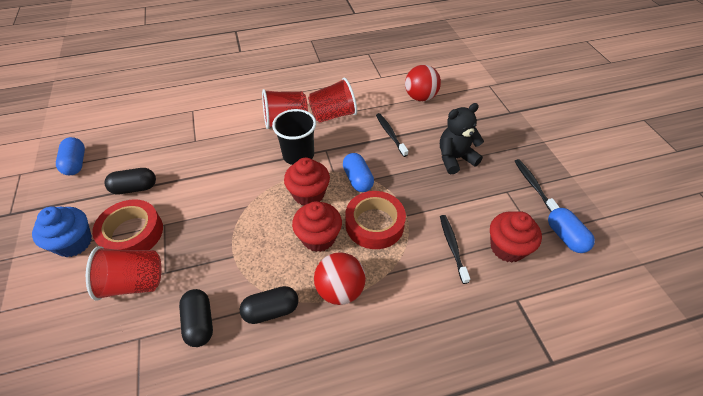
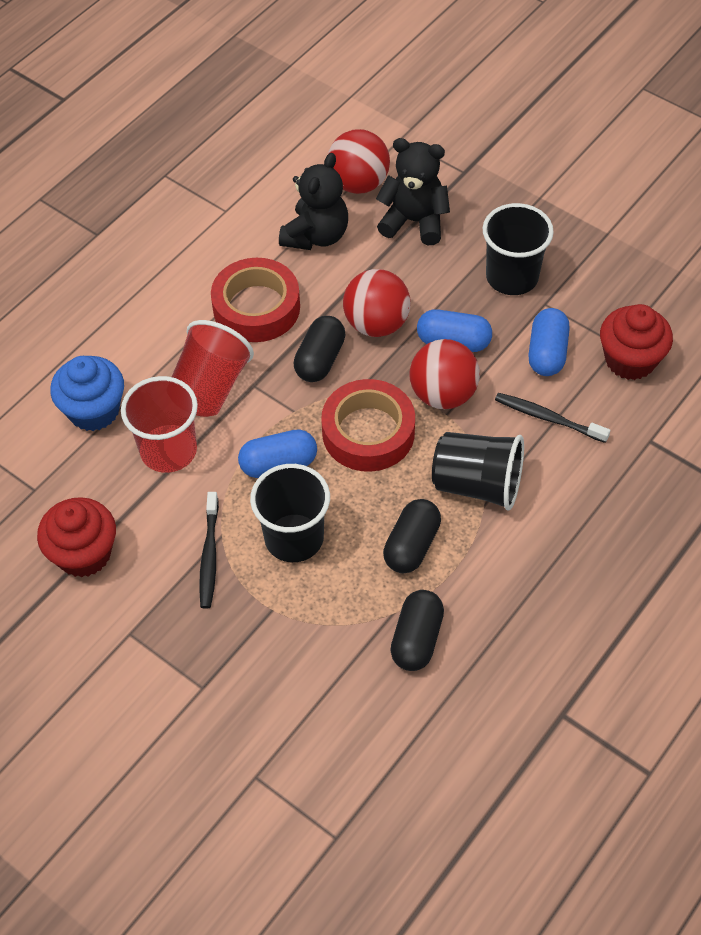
black cup: 1 -> 3
black teddy bear: 1 -> 2
black toothbrush: 3 -> 2
red ball: 2 -> 3
red cup: 3 -> 2
red cupcake: 3 -> 2

